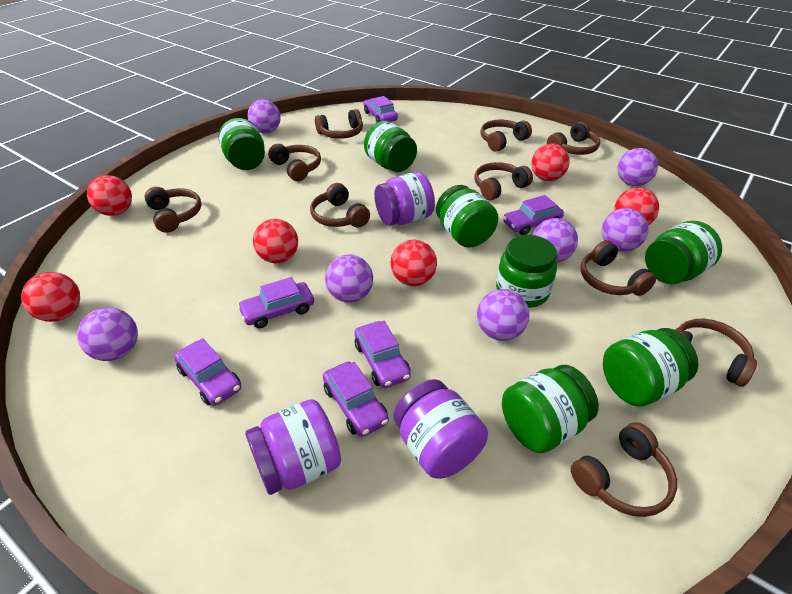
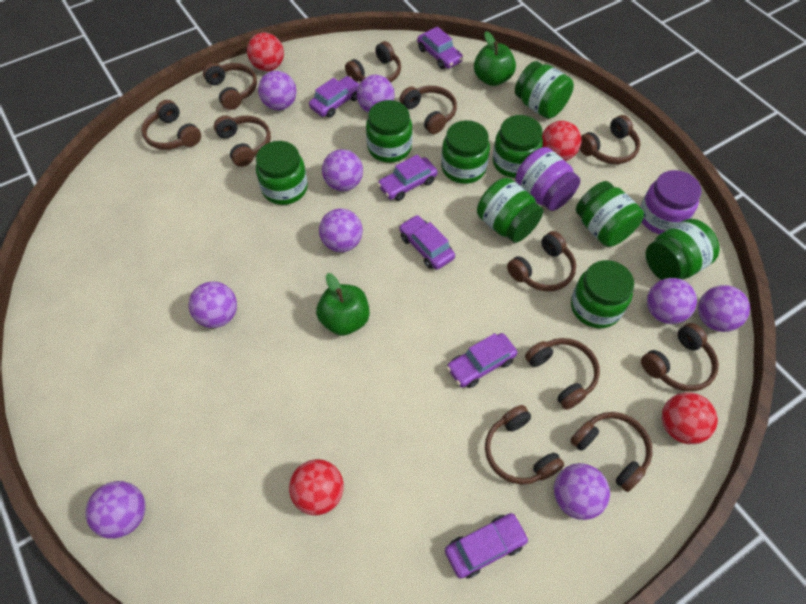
brown headphones: 10 -> 11
green apple: 0 -> 2
green jar: 7 -> 9
purple ball: 7 -> 9
purple jar: 3 -> 2
red ball: 6 -> 4

